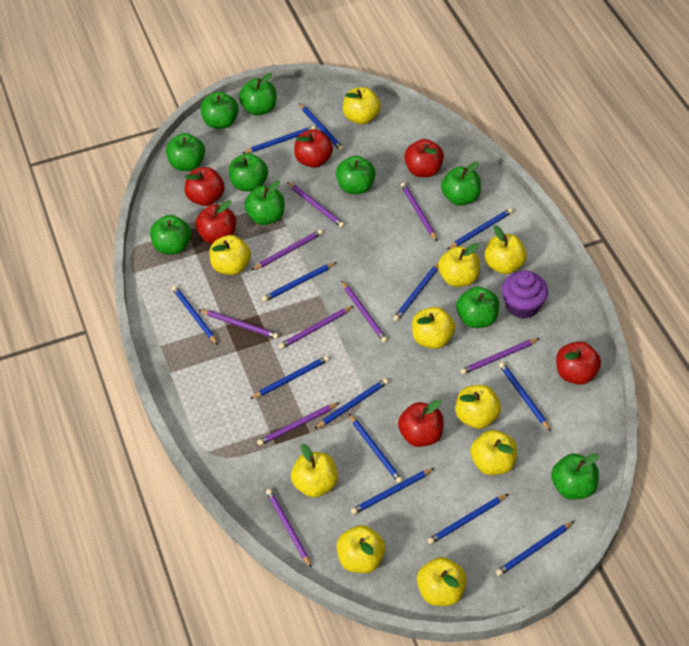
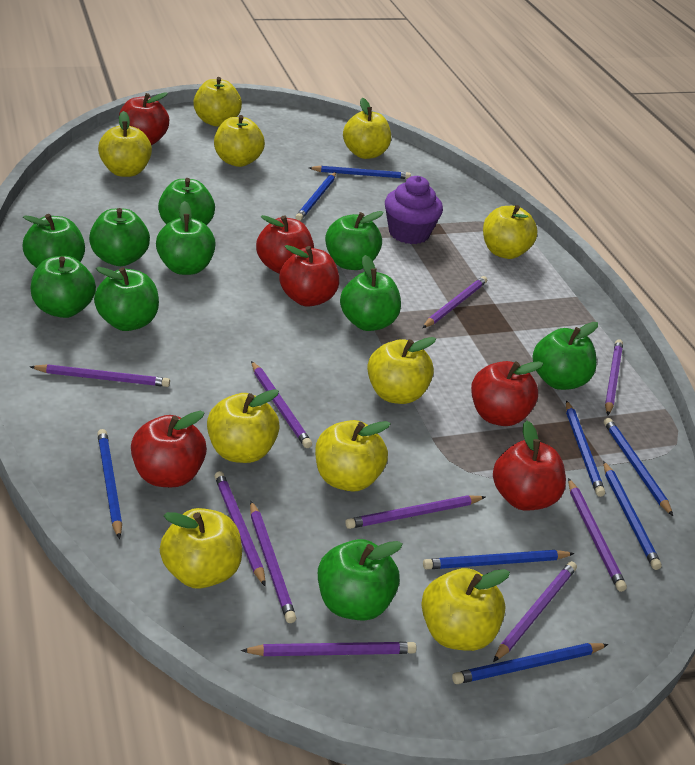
blue pencil: 13 -> 8
purple pencil: 9 -> 10

